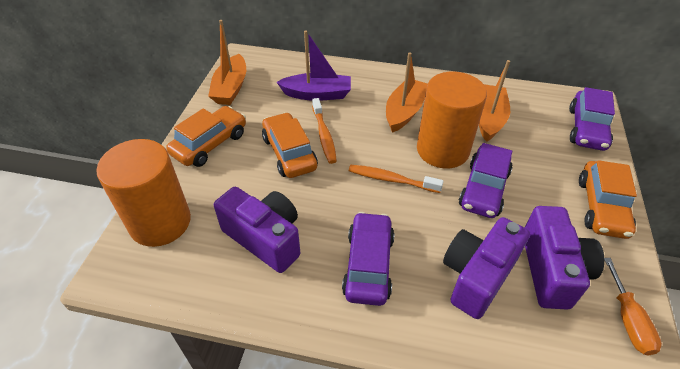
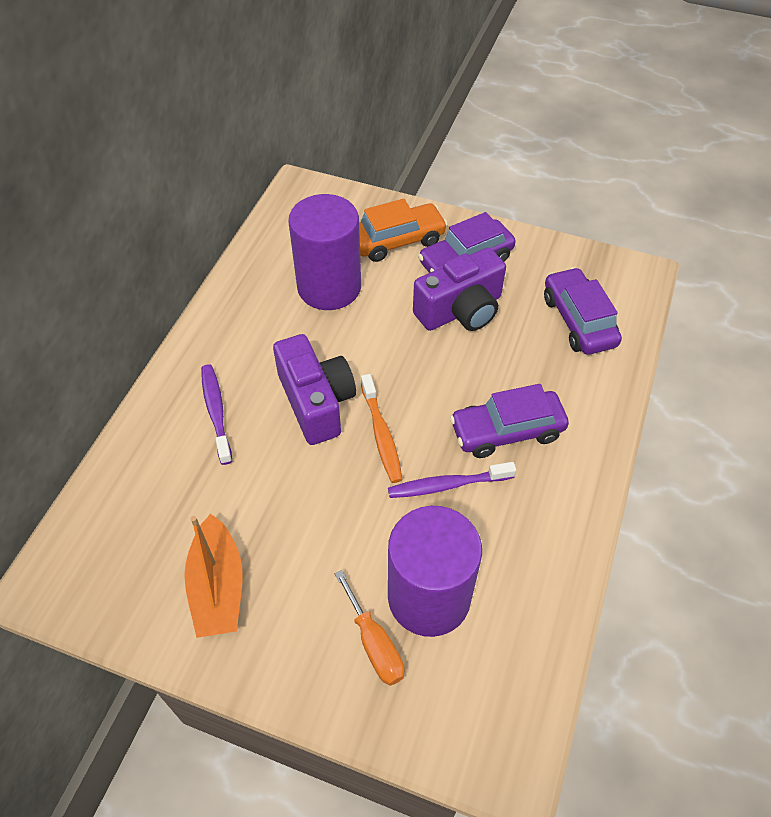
orange boat: 3 -> 1
orange car: 3 -> 1
orange cylinder: 2 -> 0
orange toothbrush: 2 -> 1
purple boat: 1 -> 0
purple camera: 3 -> 2
purple cylinder: 0 -> 2
purple toothbrush: 0 -> 2

